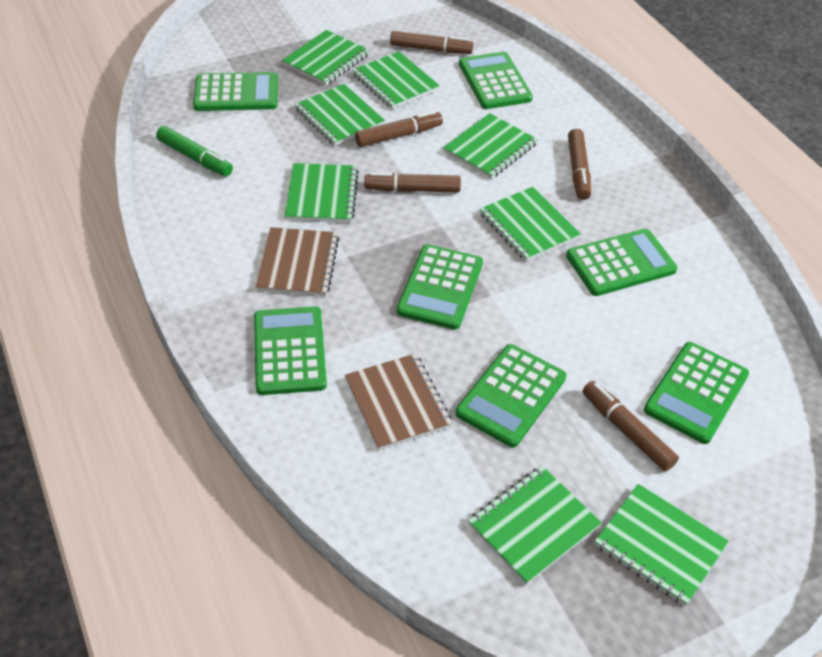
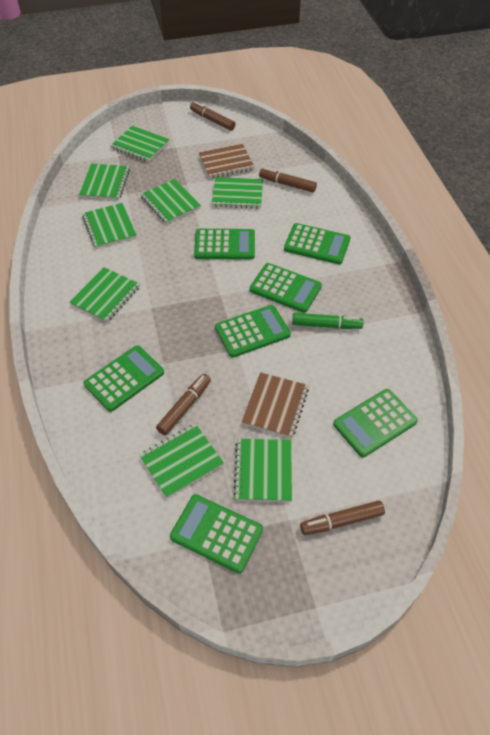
brown marker: 5 -> 4

